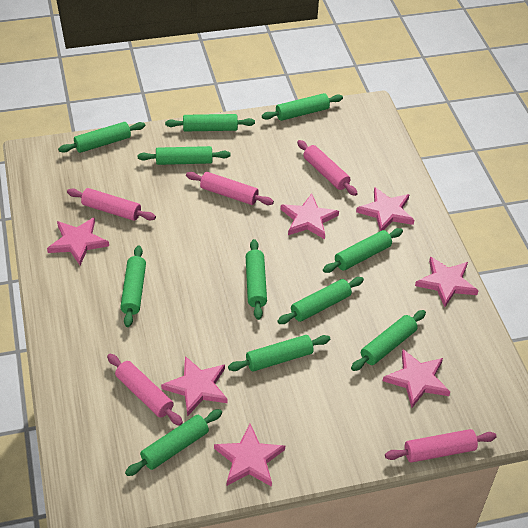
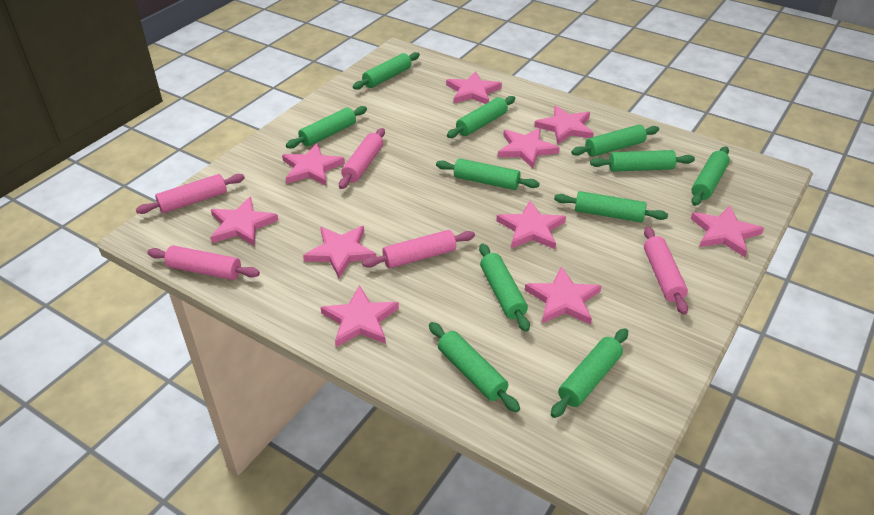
pink star: 7 -> 10

